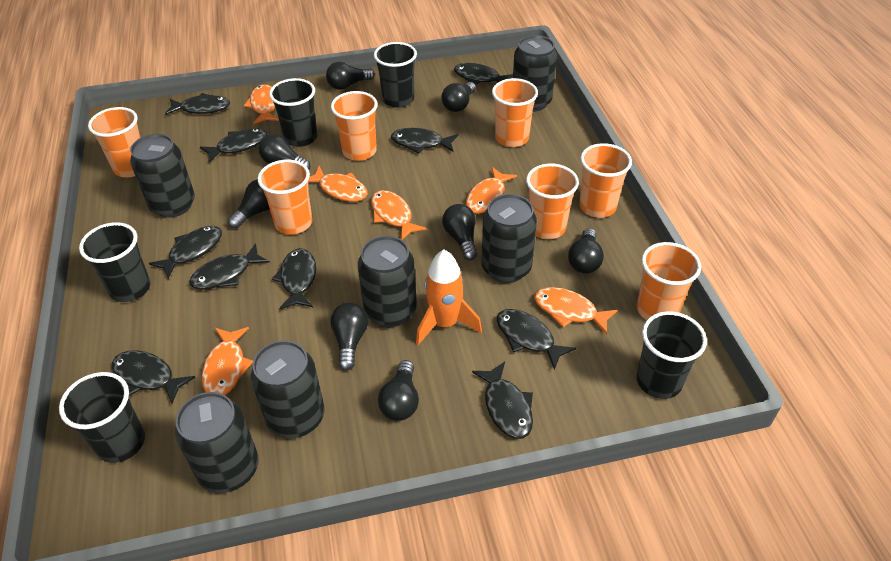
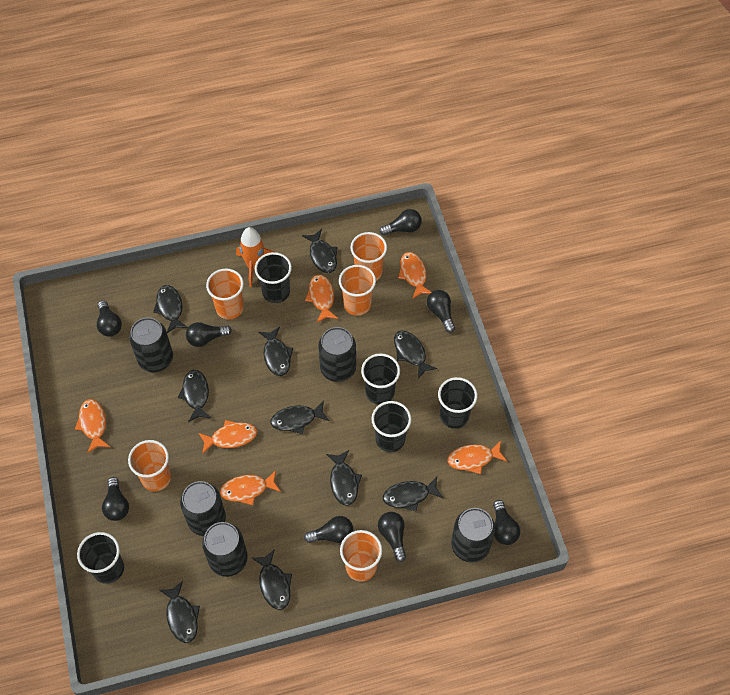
black can: 6 -> 5
orange cup: 7 -> 5

